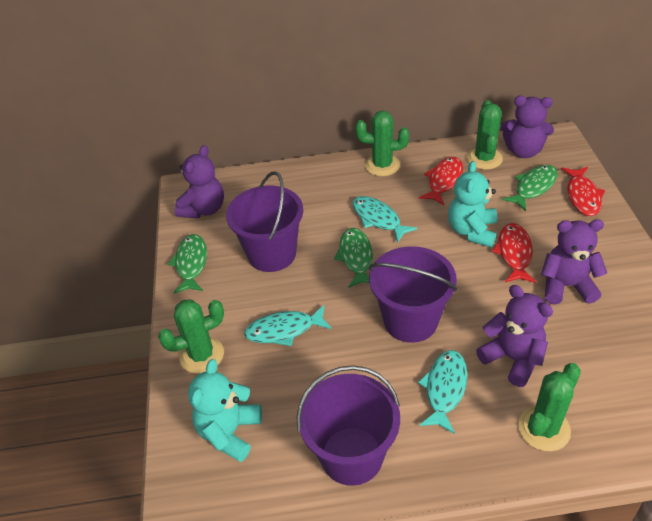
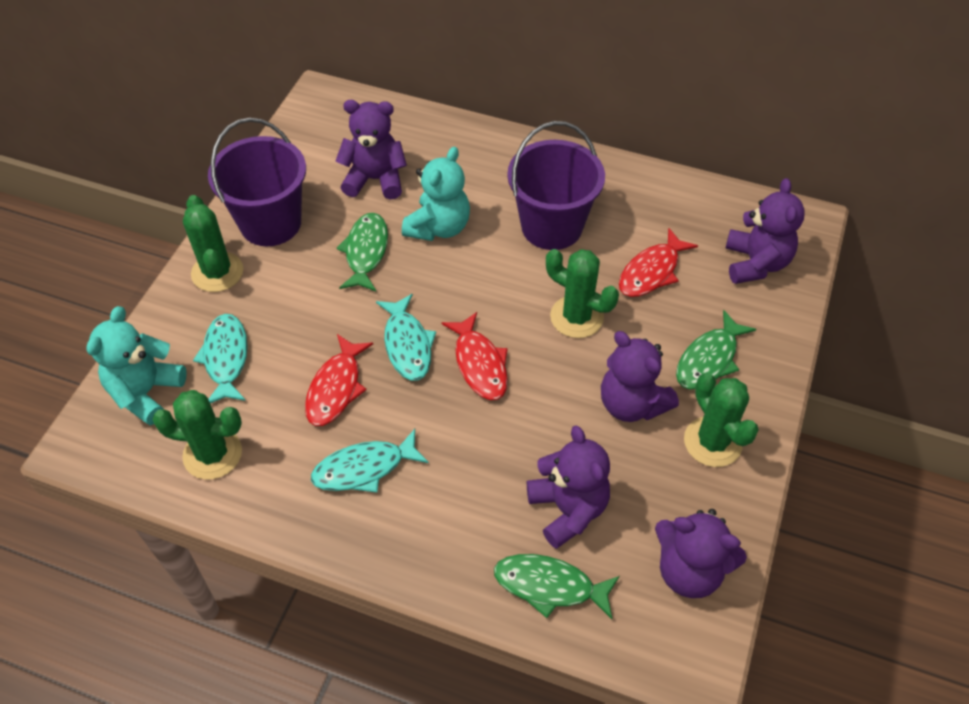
purple bucket: 3 -> 2
purple teddy bear: 4 -> 5

